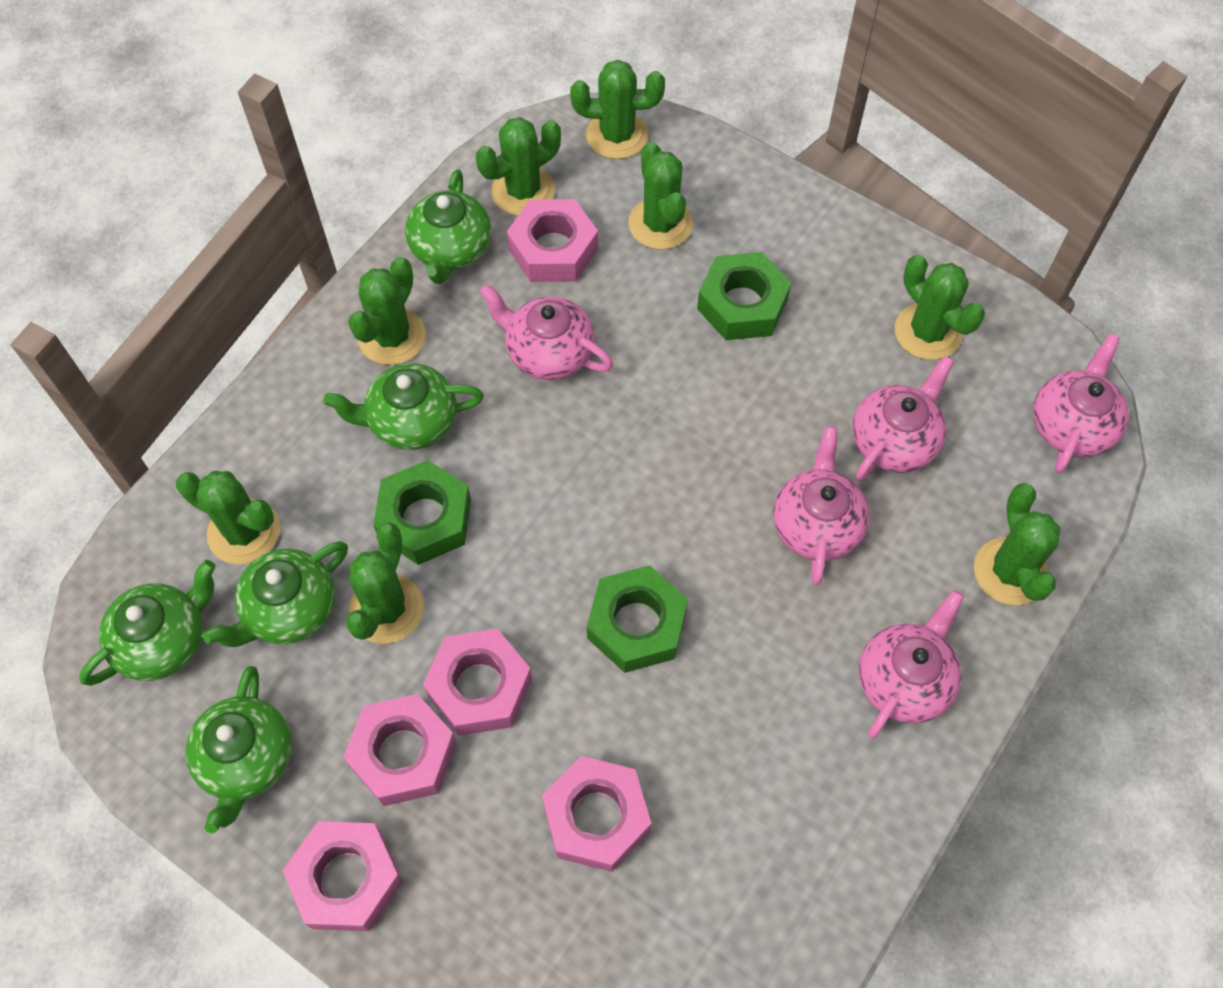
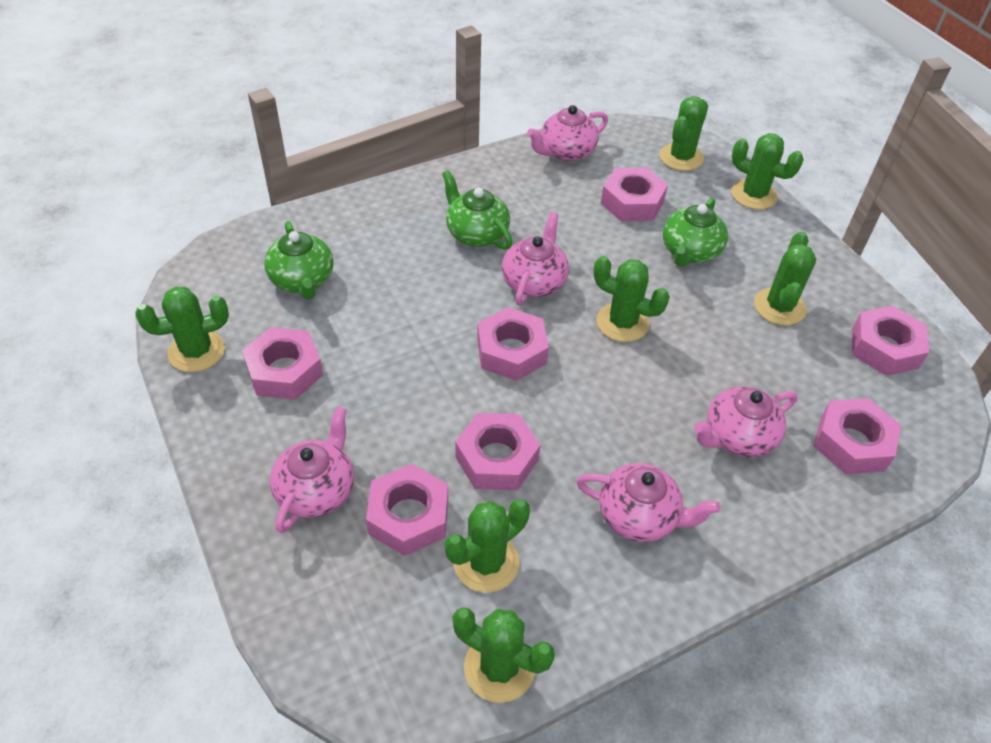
green cactus: 8 -> 7
green nut: 3 -> 0
green teapot: 5 -> 3
pink nut: 5 -> 7

